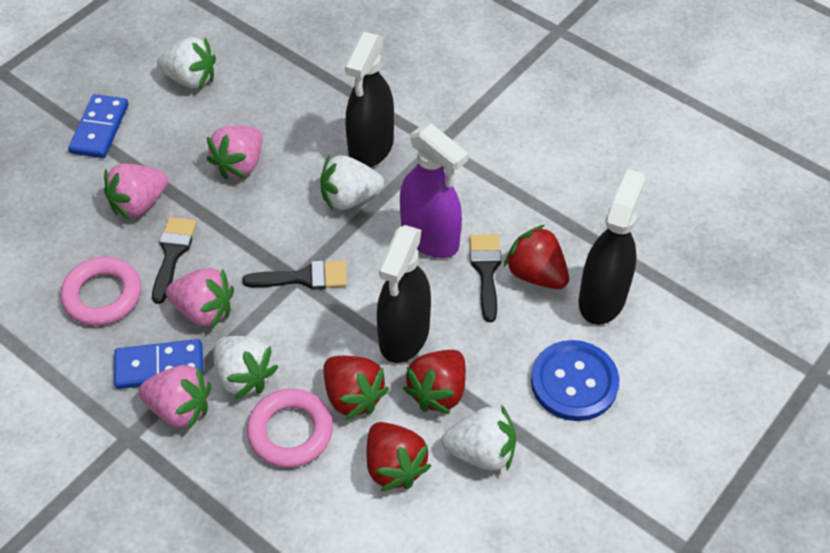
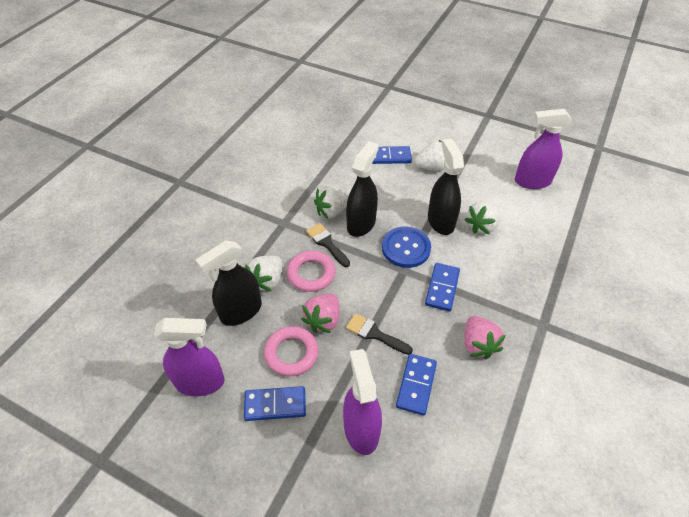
black brush: 3 -> 2
blue domino: 2 -> 4
pink strawberry: 4 -> 2
purple spray bottle: 1 -> 3
red strawberry: 4 -> 0

